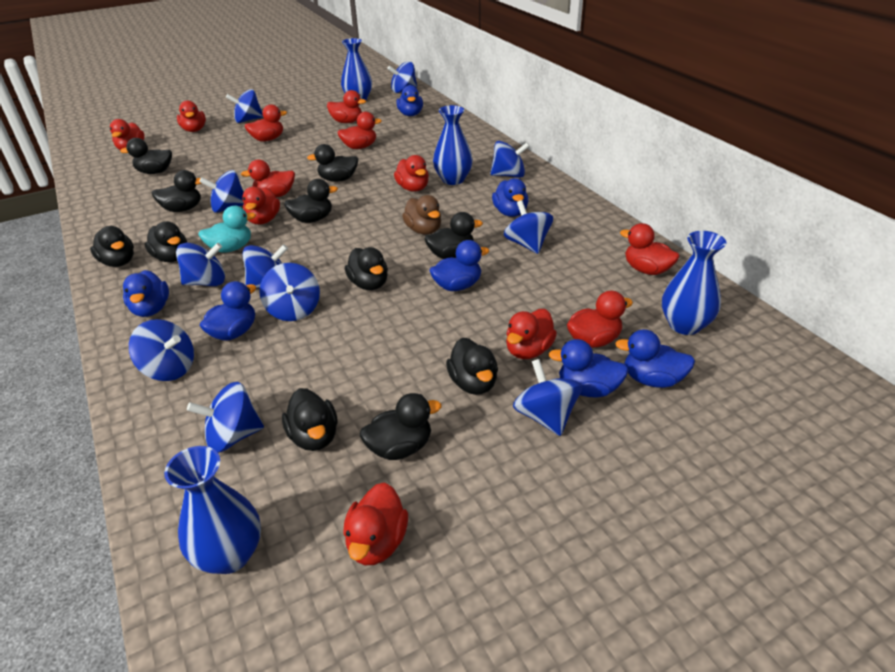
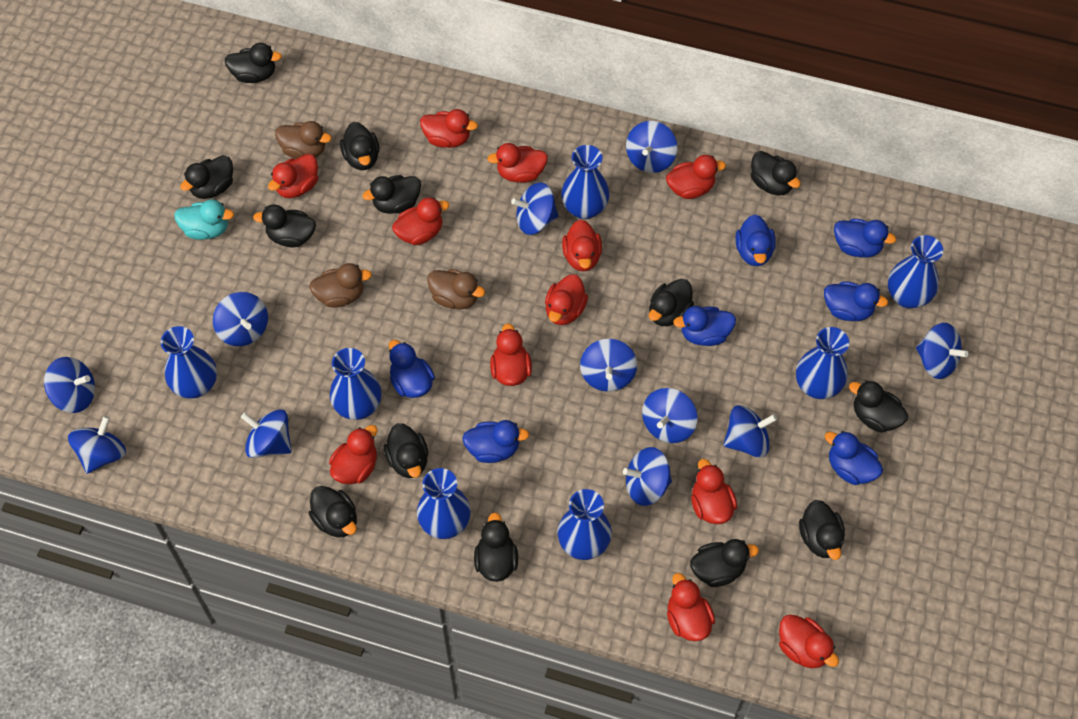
black duck: 11 -> 13
blue vase: 4 -> 7
brown duck: 1 -> 3

